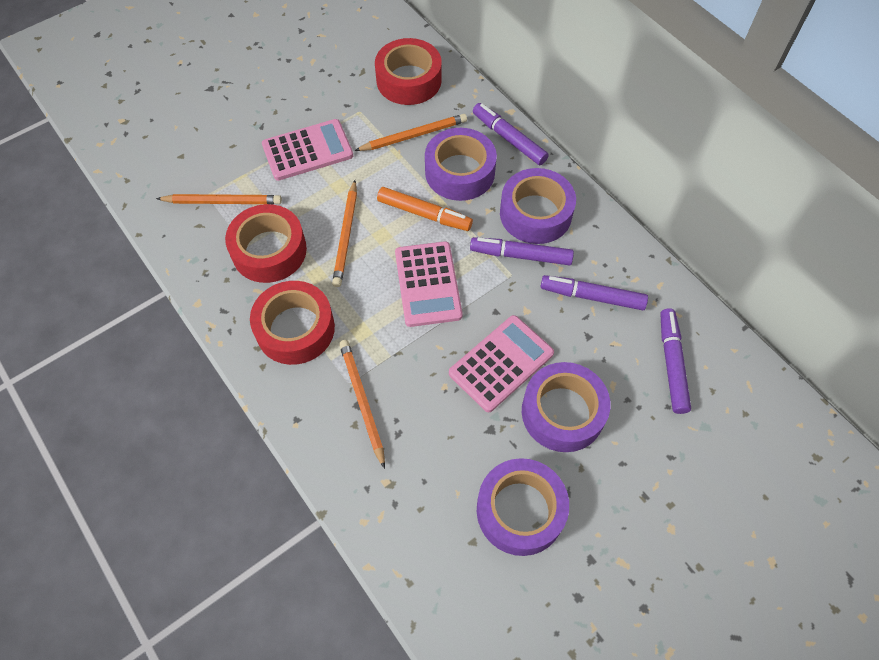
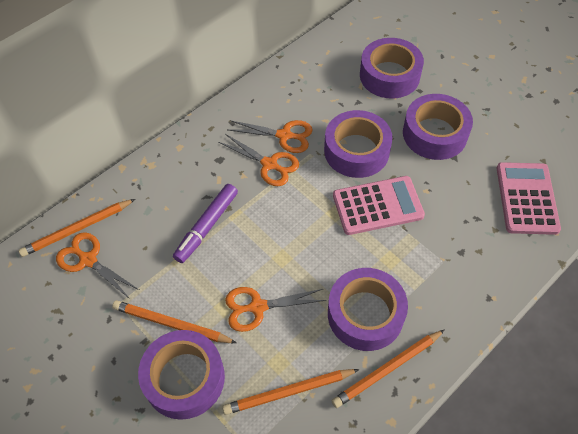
orange marker: 1 -> 0
orange scissors: 0 -> 4
pink calculator: 3 -> 2
purple marker: 4 -> 1
purple tape: 4 -> 5
red tape: 3 -> 0

